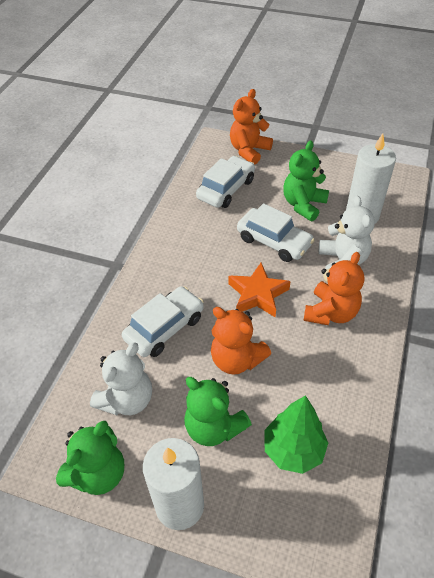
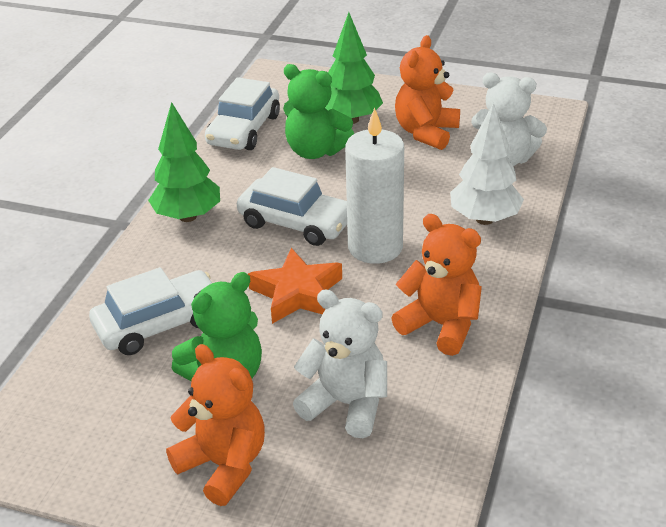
green teddy bear: 3 -> 2
green tree: 1 -> 2
white candle: 2 -> 1
white tree: 0 -> 1

